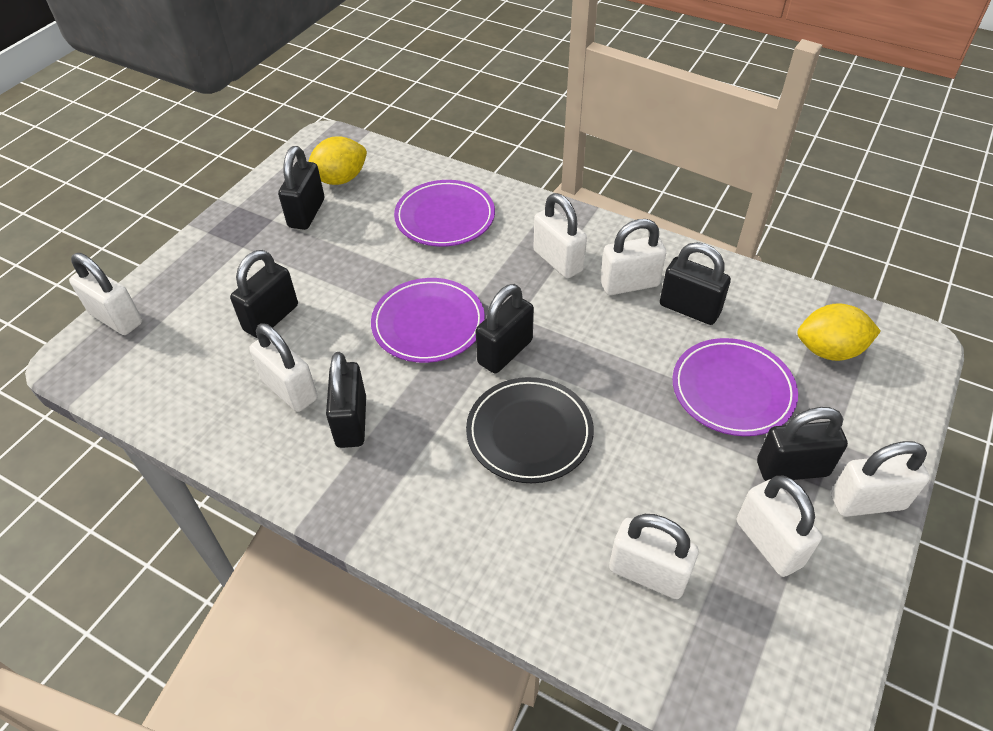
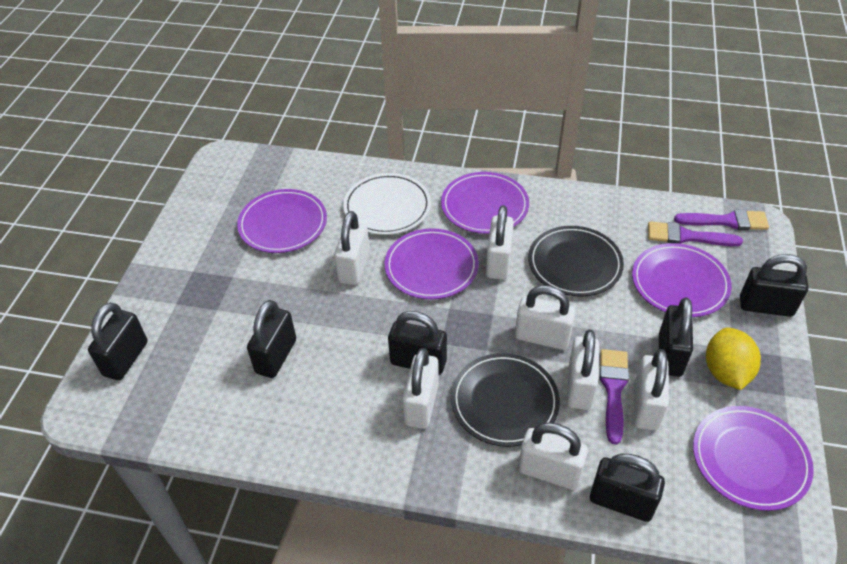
black plate: 1 -> 2
purple brush: 0 -> 3
purple plate: 3 -> 5
white plate: 0 -> 1
yellow lemon: 2 -> 1

